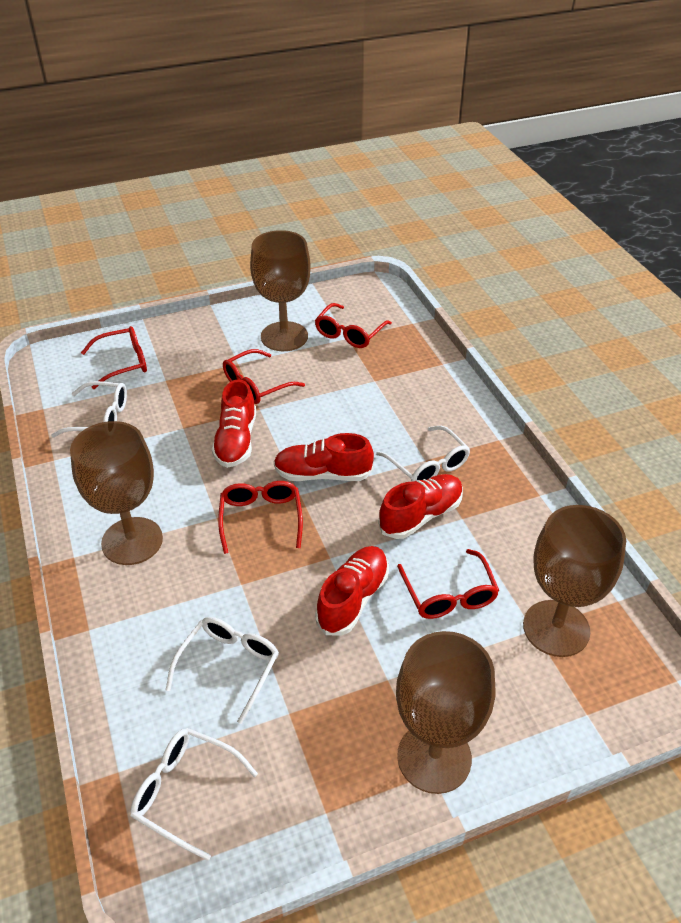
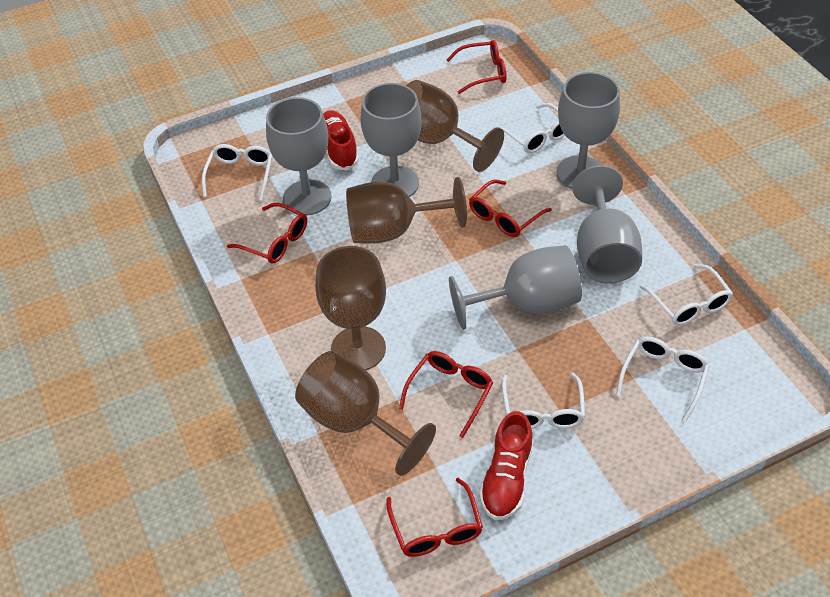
grey goblet: 0 -> 5
red shoe: 4 -> 2
white glasses: 4 -> 5

